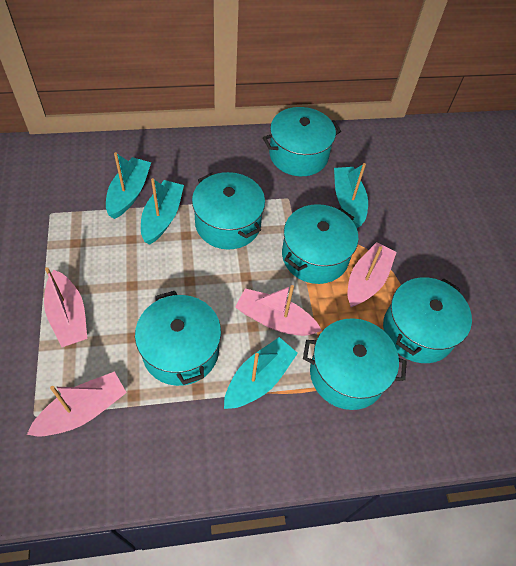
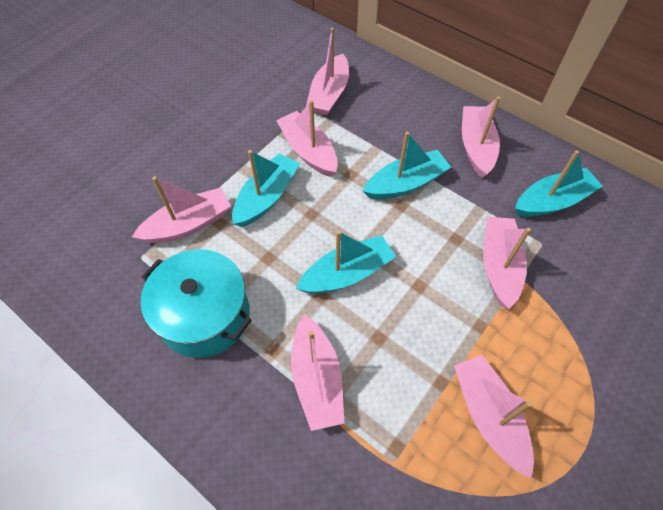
pink boat: 4 -> 7
turquoise pot: 6 -> 1

